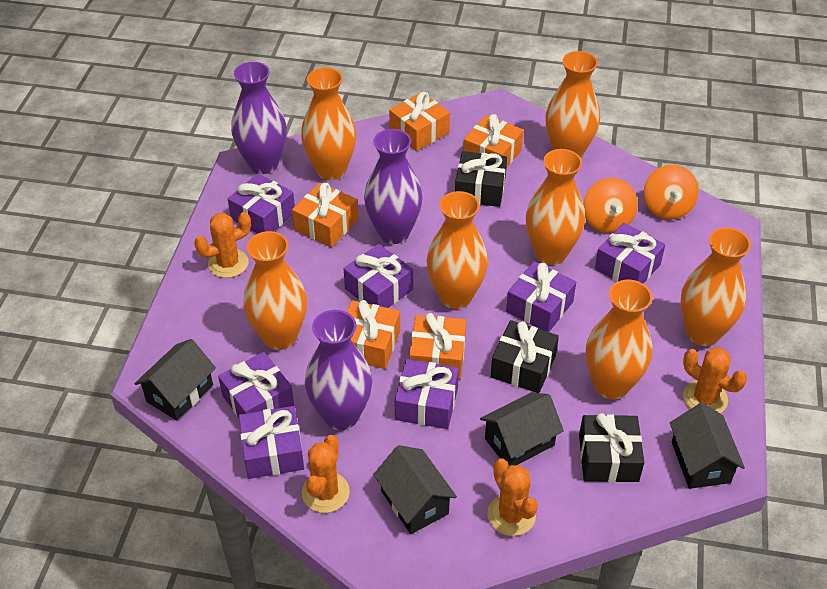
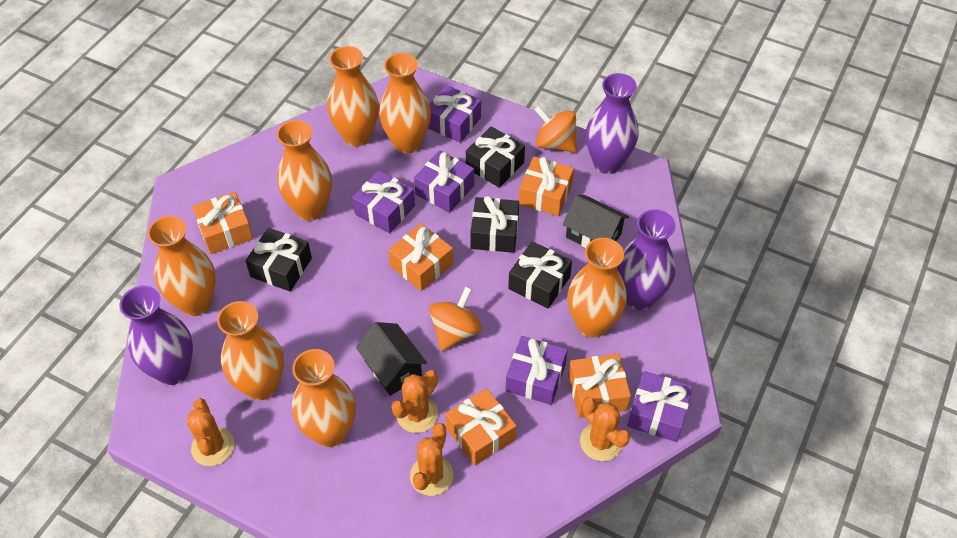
black gift: 3 -> 4
black house: 4 -> 2
purple gift: 7 -> 5

